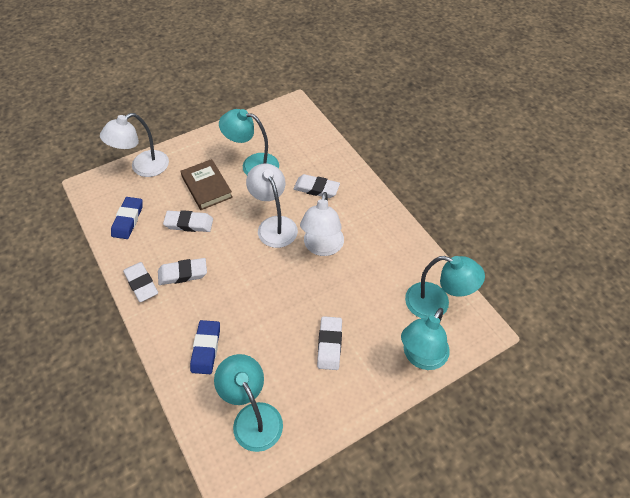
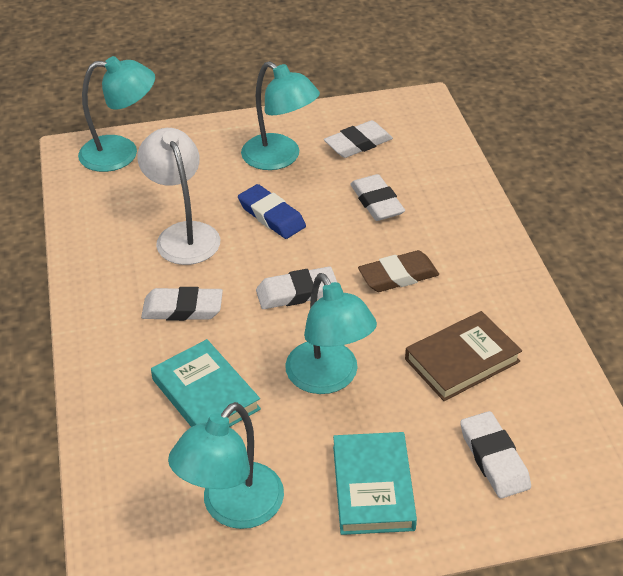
blue eraser: 2 -> 1
brown eraser: 0 -> 1
turquoise book: 0 -> 2
white lamp: 3 -> 1

